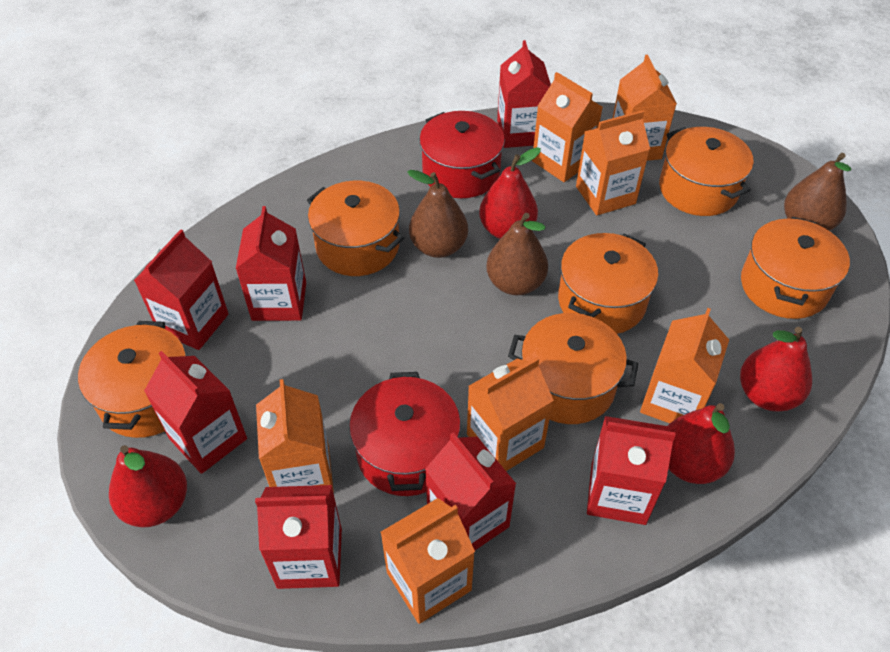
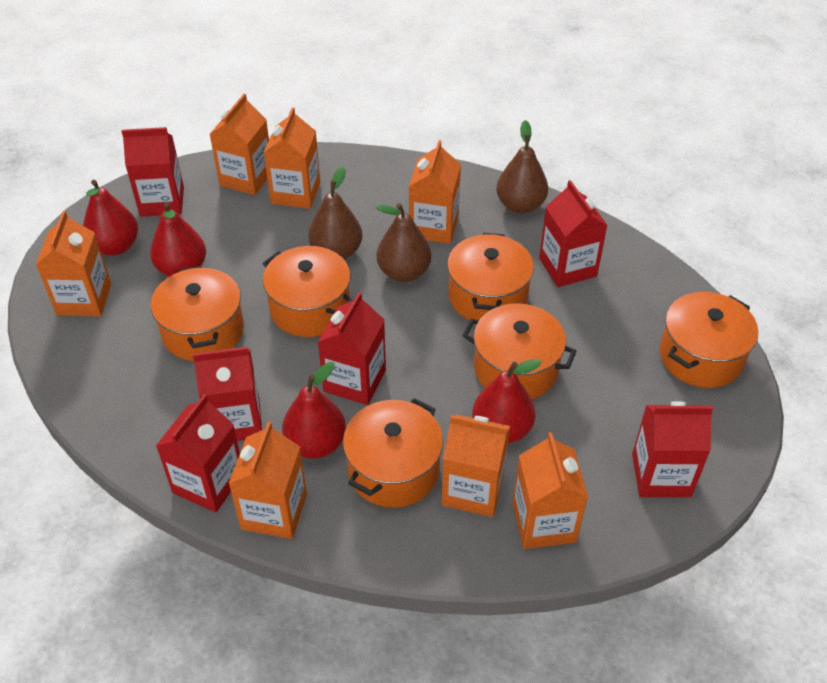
red carton: 7 -> 6
red pot: 2 -> 0

